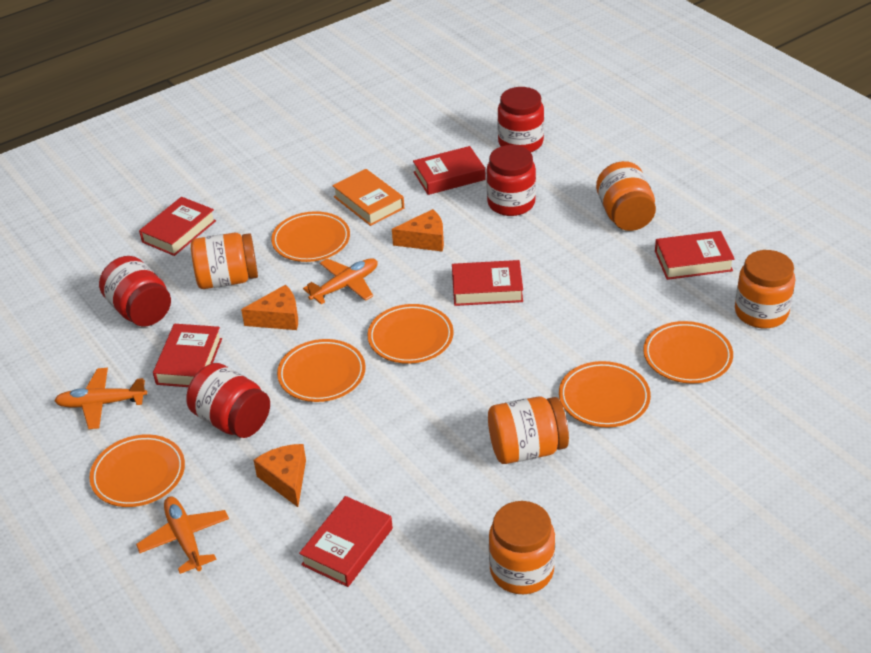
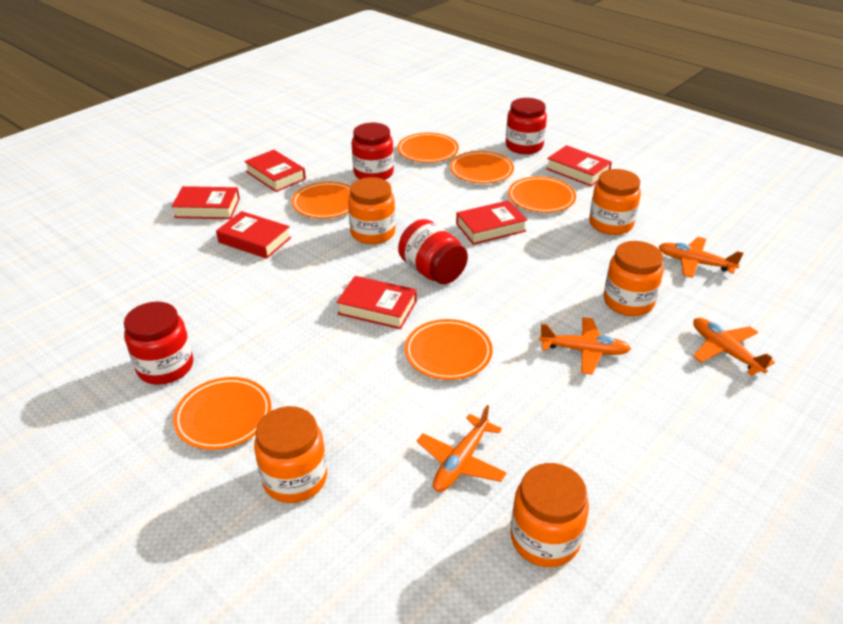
orange book: 1 -> 0
orange cheese: 3 -> 0
orange plane: 3 -> 4

